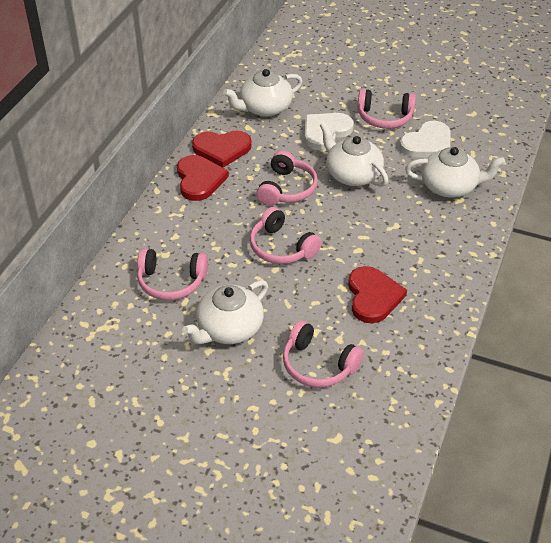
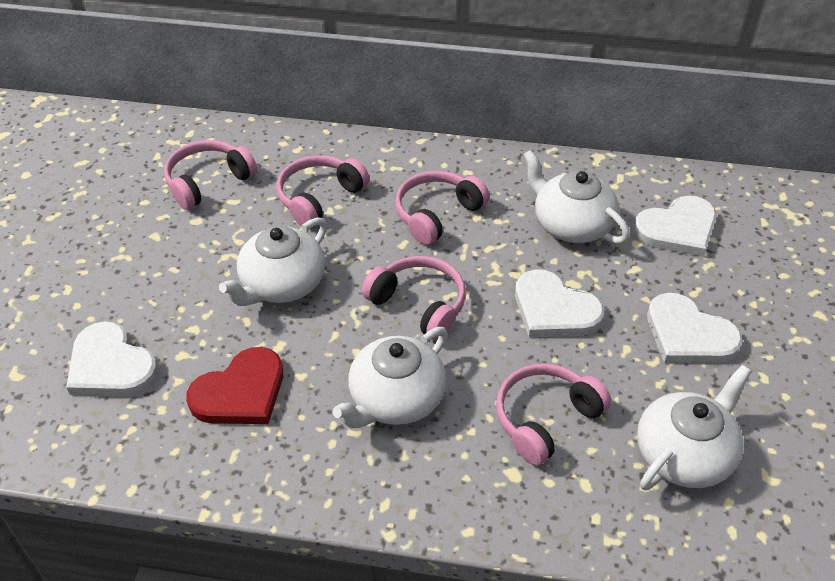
red heart: 3 -> 1
white heart: 2 -> 4

